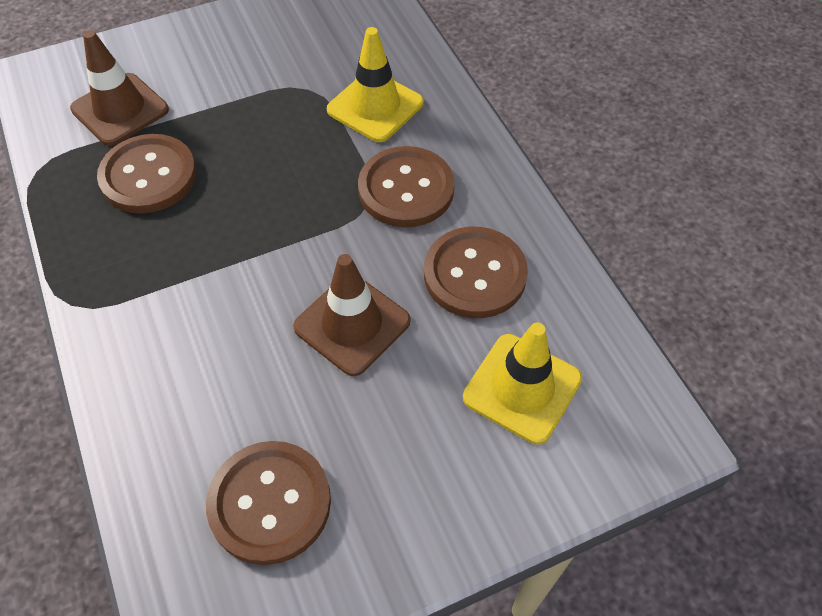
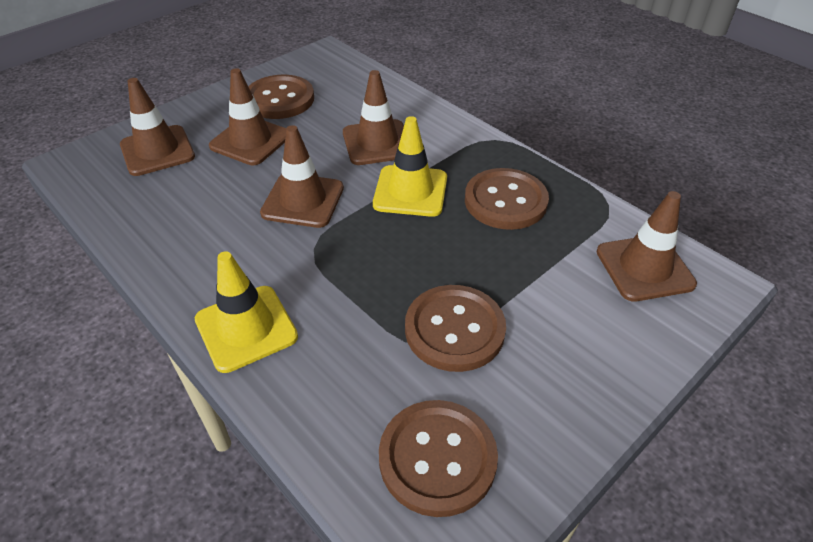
brown traffic cone: 2 -> 5

